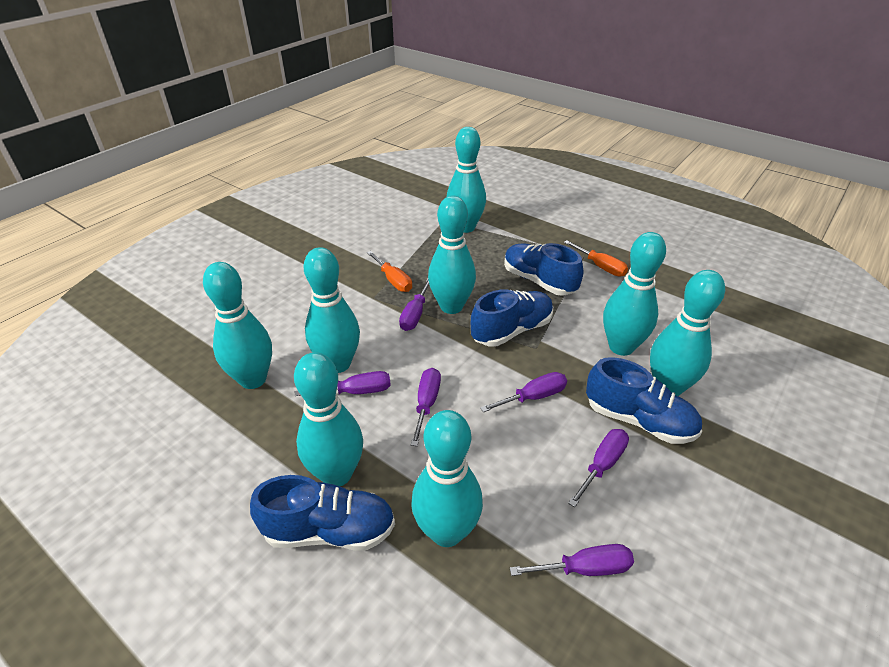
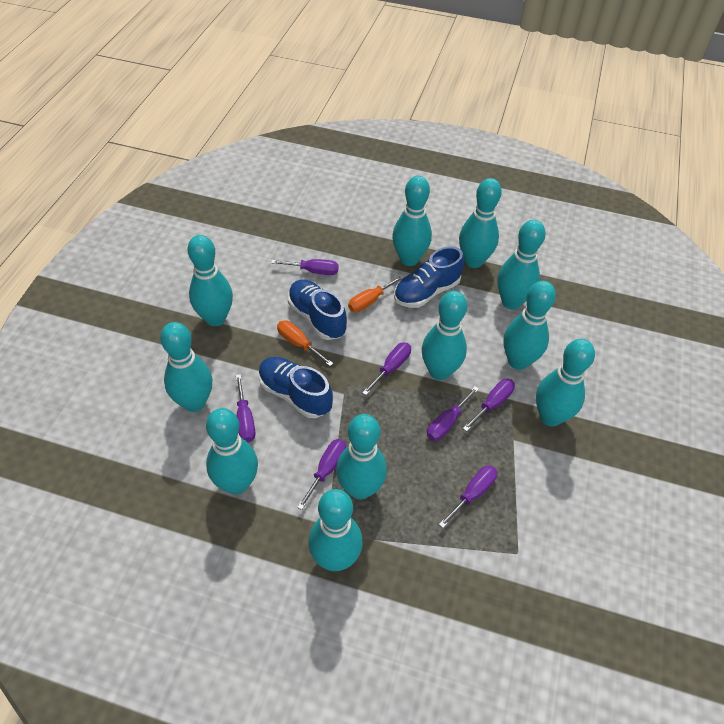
blue shoe: 4 -> 3
purple screwdriver: 6 -> 7
turquoise bowling pin: 8 -> 11

